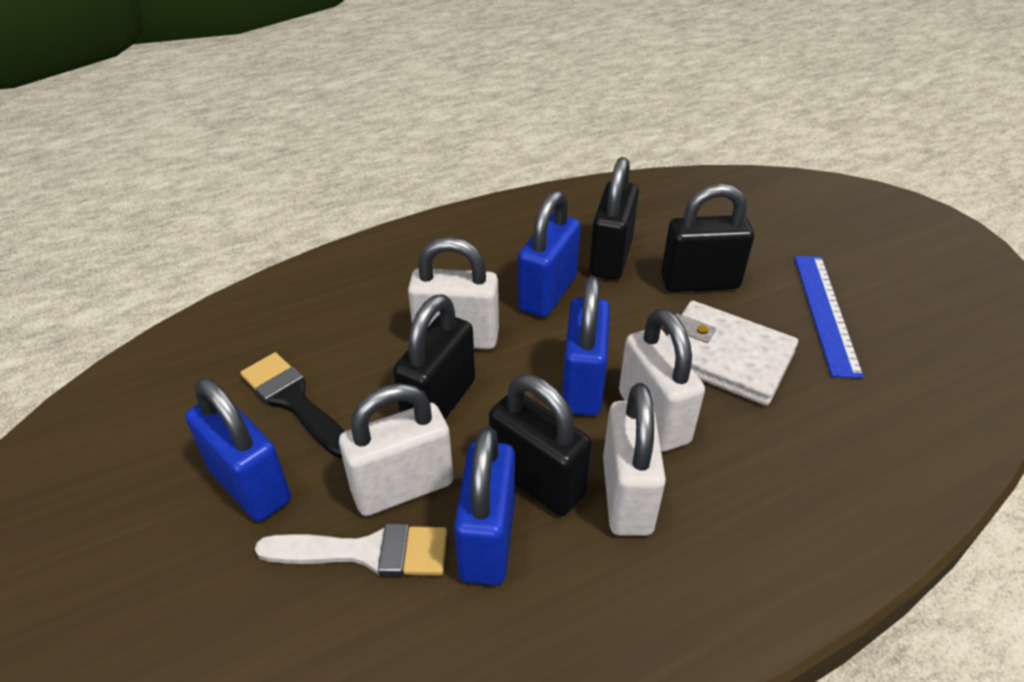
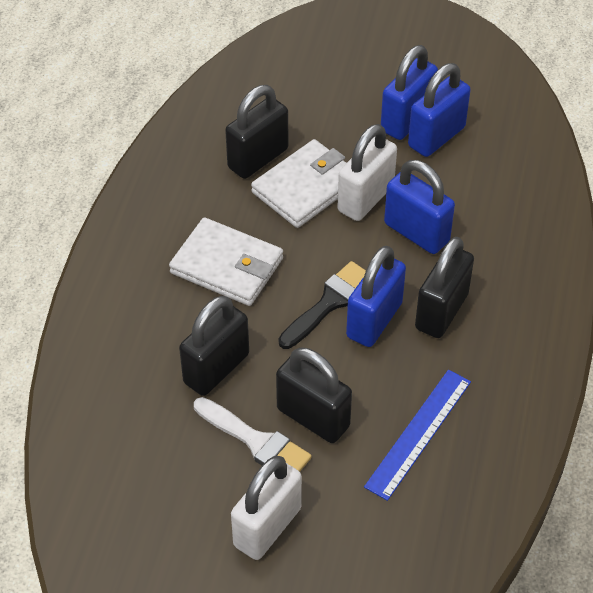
white padlock: 4 -> 2
white wallet: 1 -> 2

